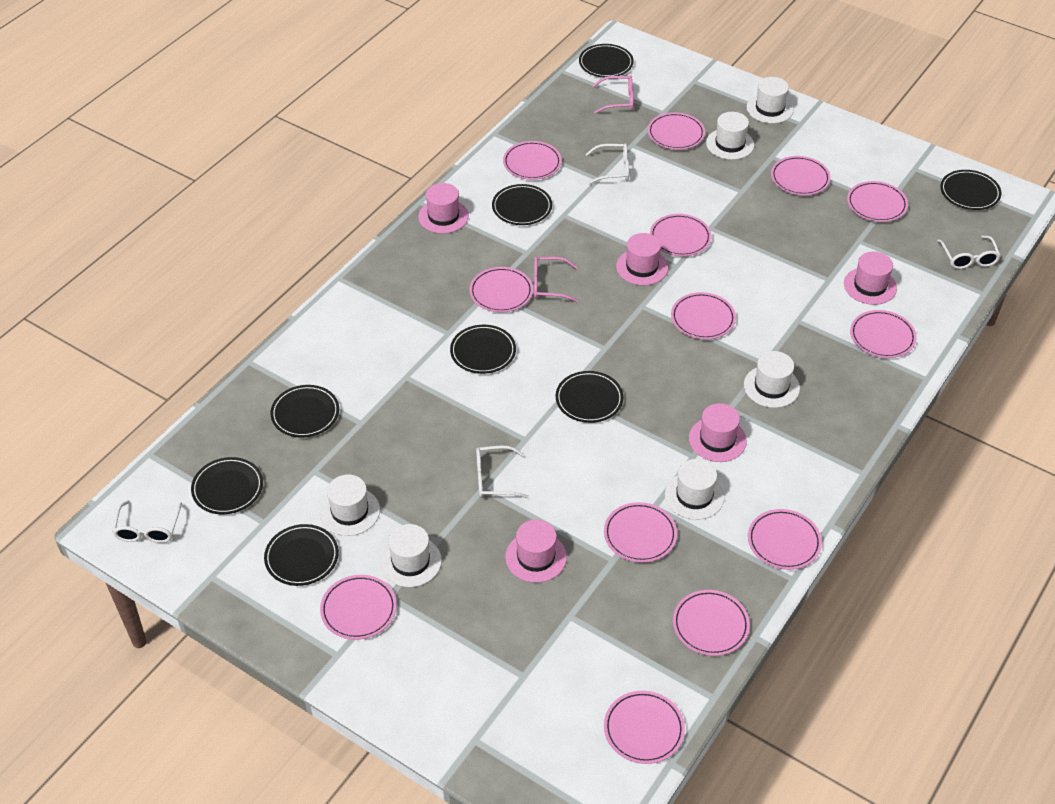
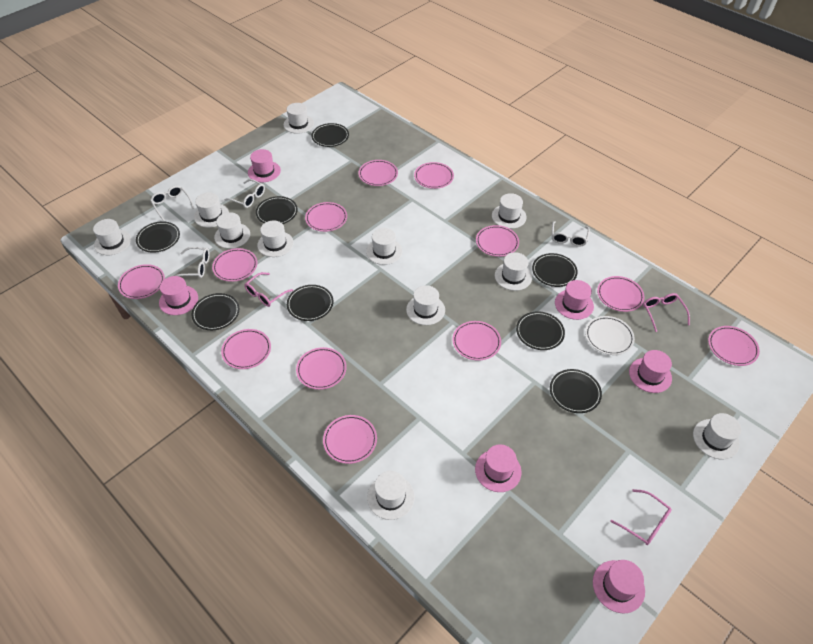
pink glasses: 2 -> 3
pink hat: 5 -> 6
pink plate: 13 -> 12
white hat: 6 -> 11
white plate: 0 -> 1

